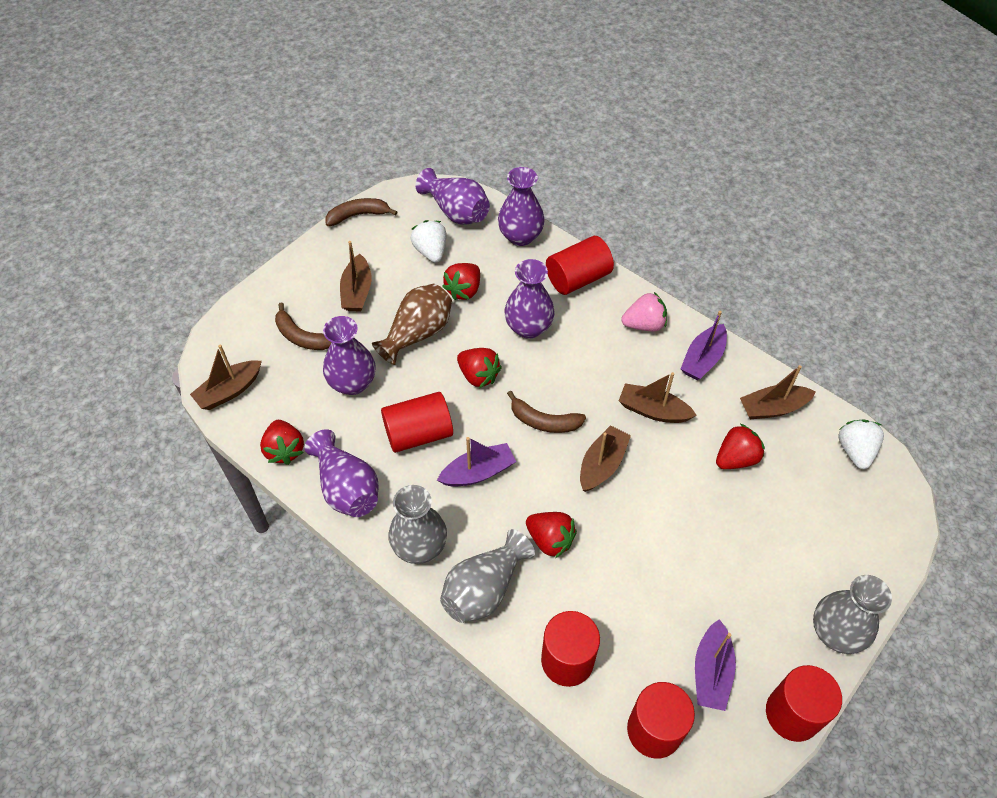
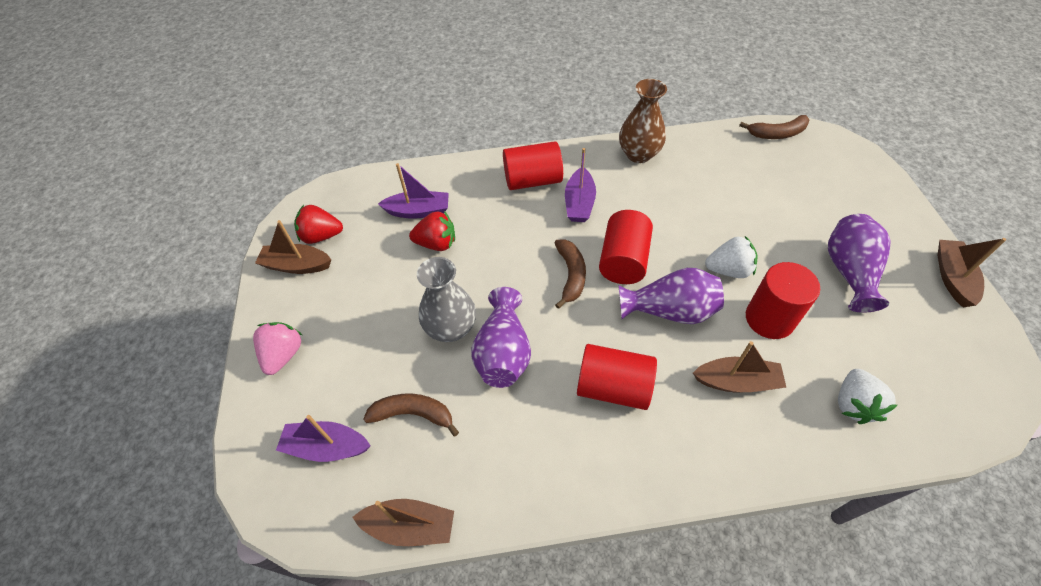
brown boat: 5 -> 4
grey vase: 3 -> 1
purple vase: 5 -> 3
red cylinder: 5 -> 4
red strawberry: 5 -> 2

